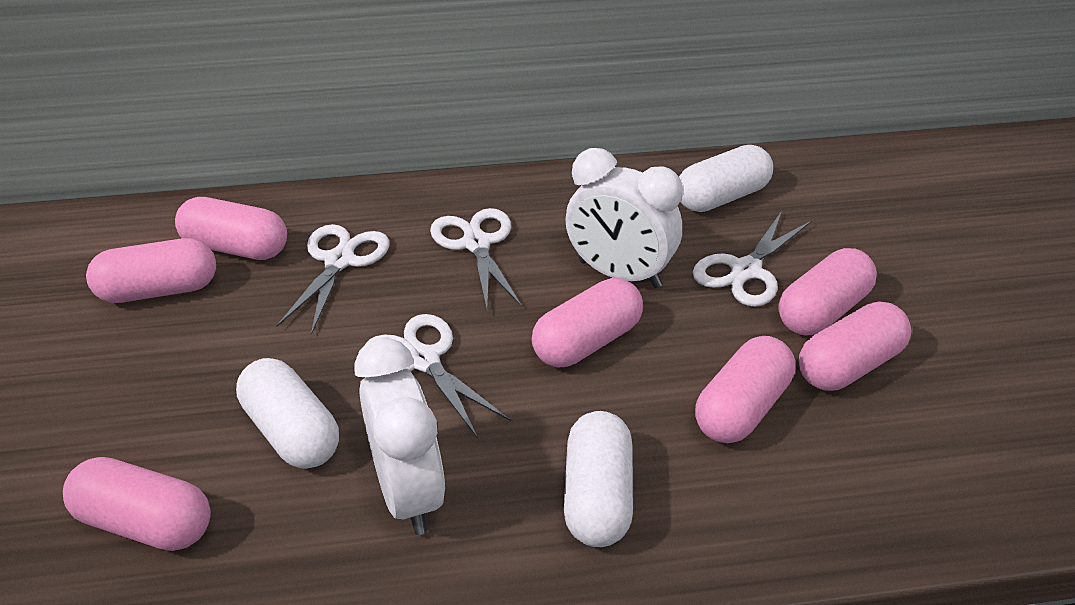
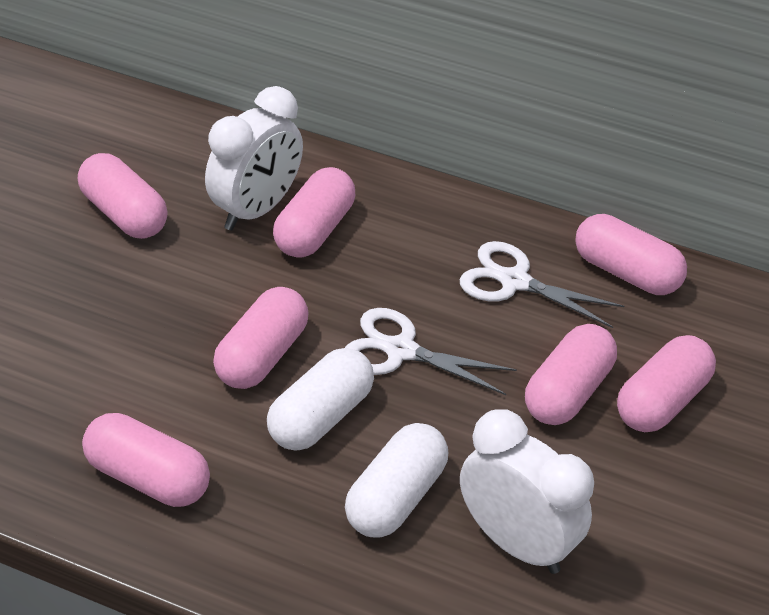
white capsule: 3 -> 2
white scissors: 4 -> 2

